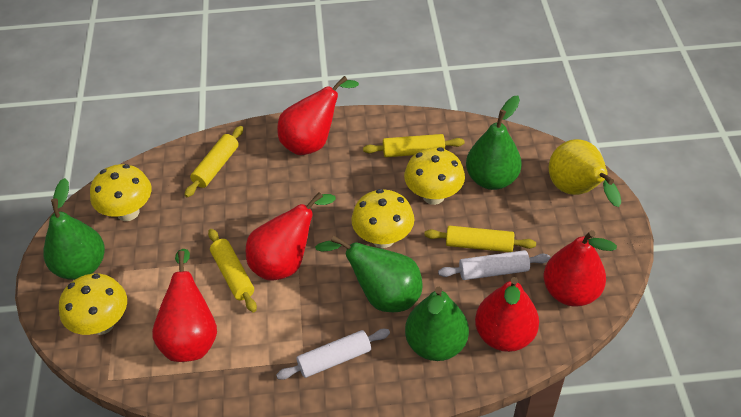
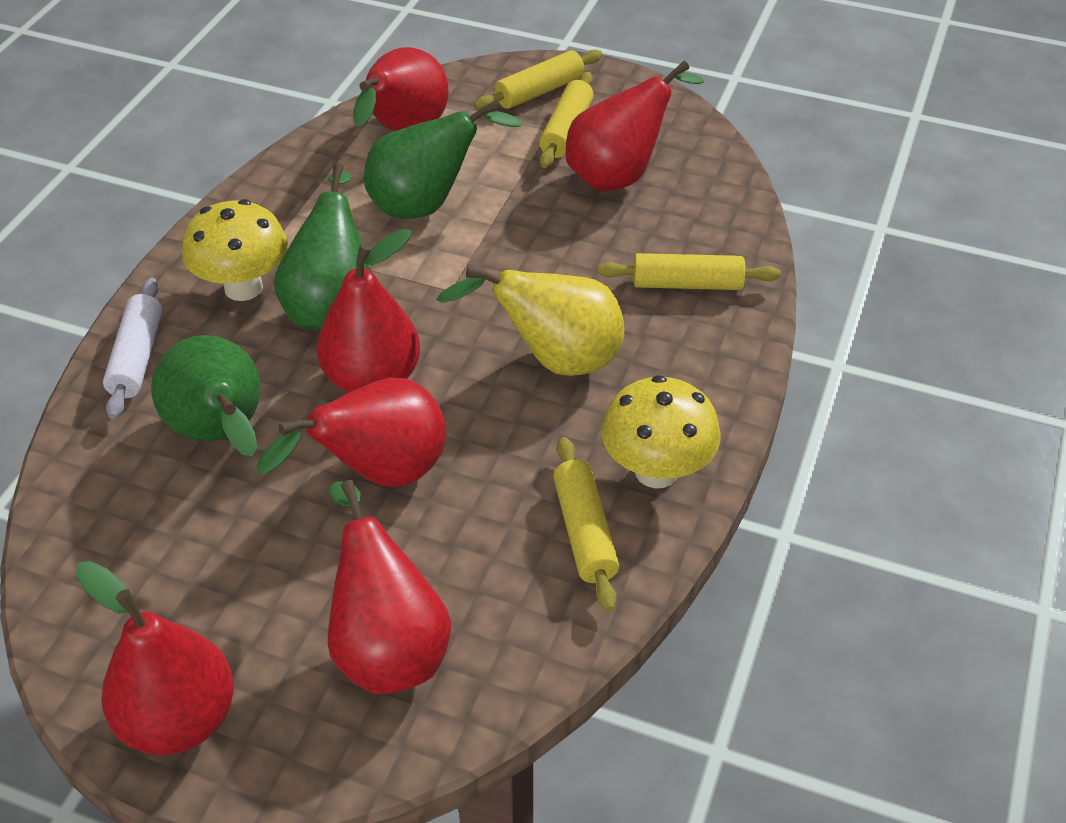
green pear: 4 -> 3
red pear: 5 -> 6
white rolling pin: 2 -> 1
yellow mushroom: 4 -> 2

